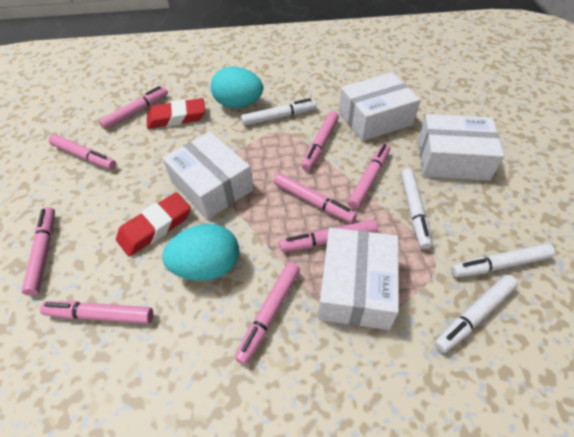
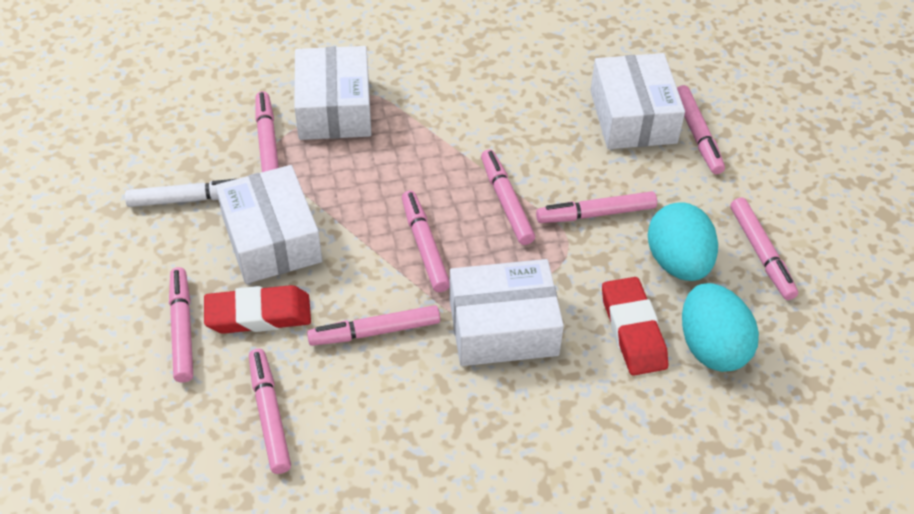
white marker: 4 -> 1

